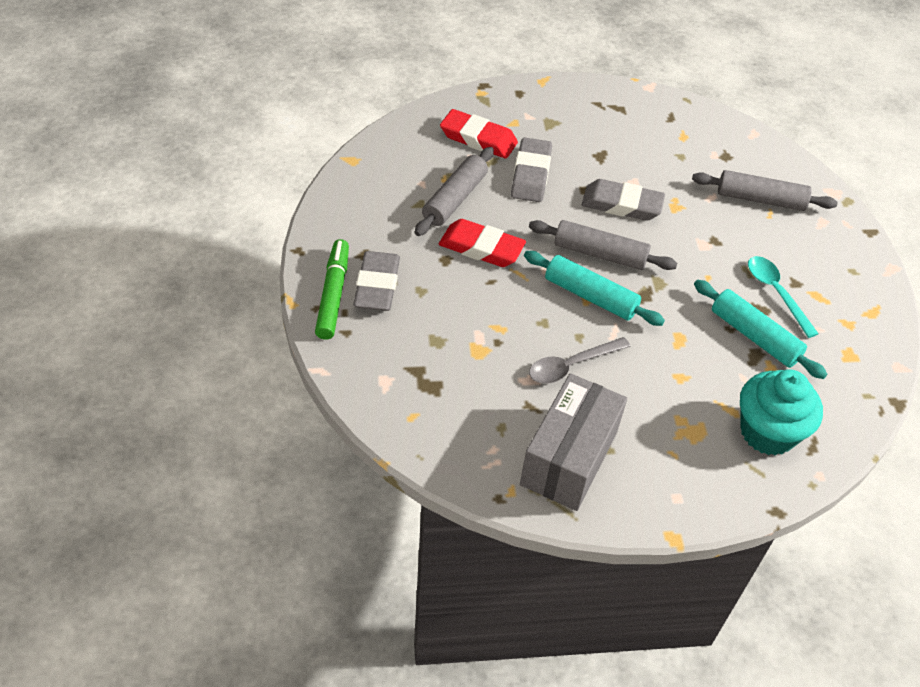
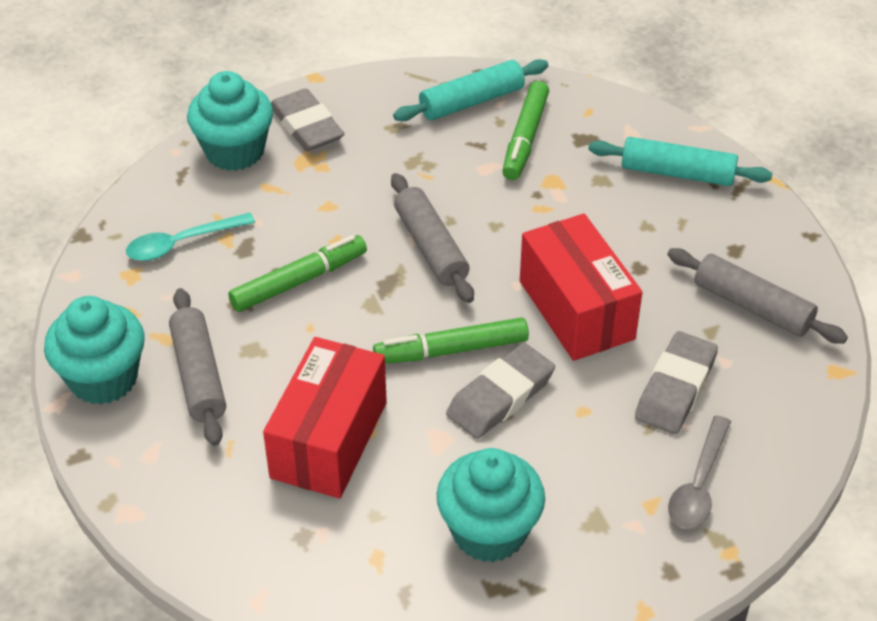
green marker: 1 -> 3
grey box: 1 -> 0
red box: 0 -> 2
red eraser: 2 -> 0
turquoise cupcake: 1 -> 3

